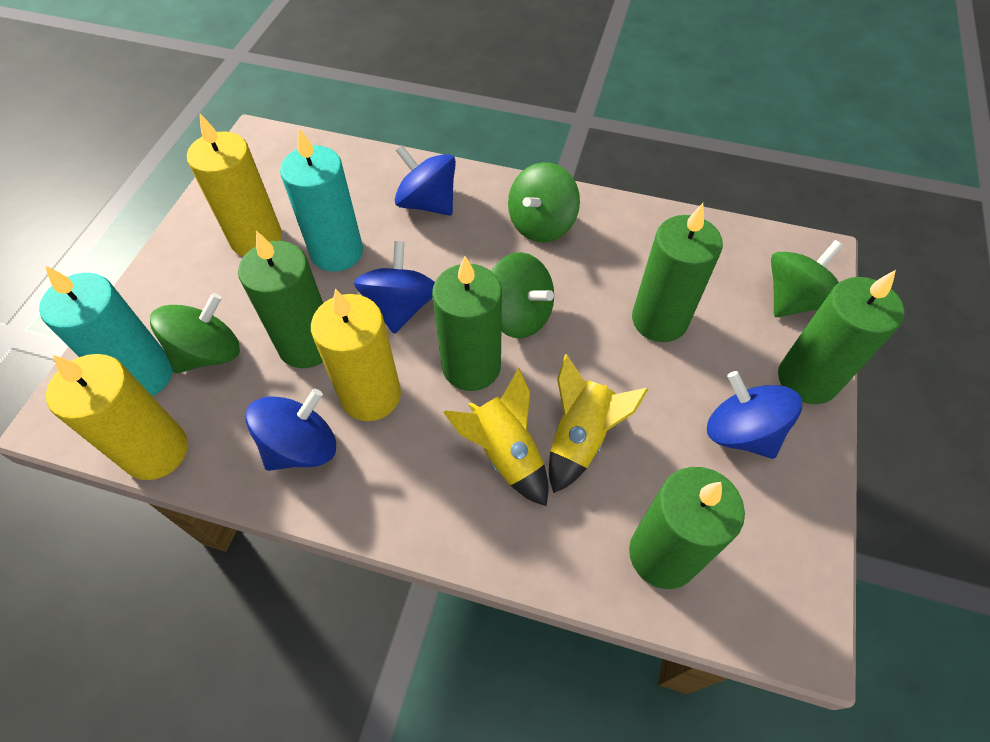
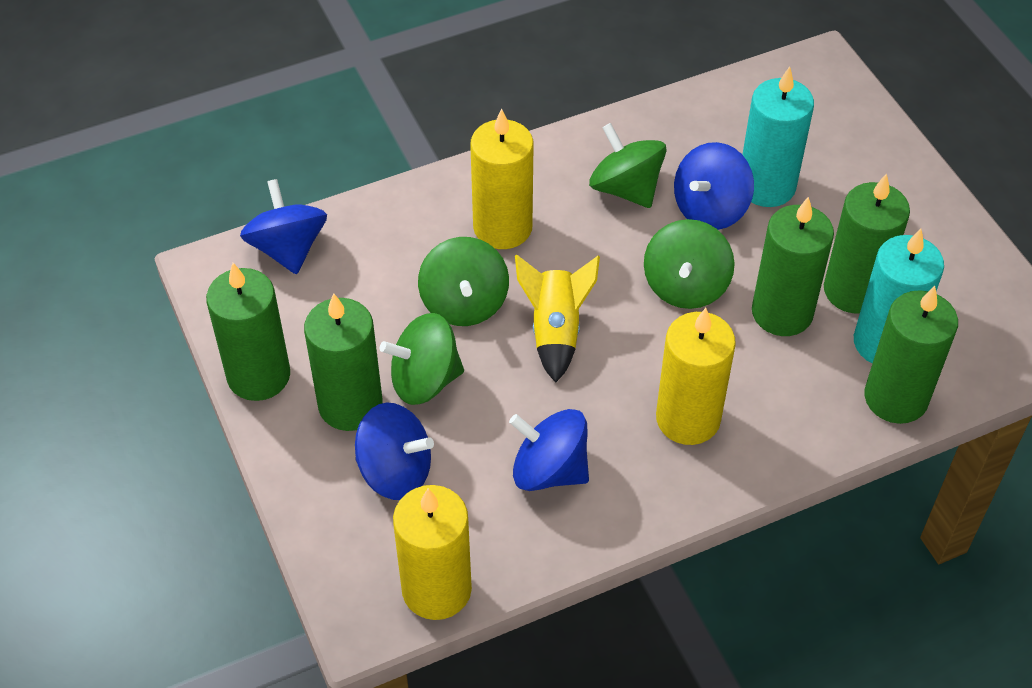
yellow rocket: 2 -> 1

